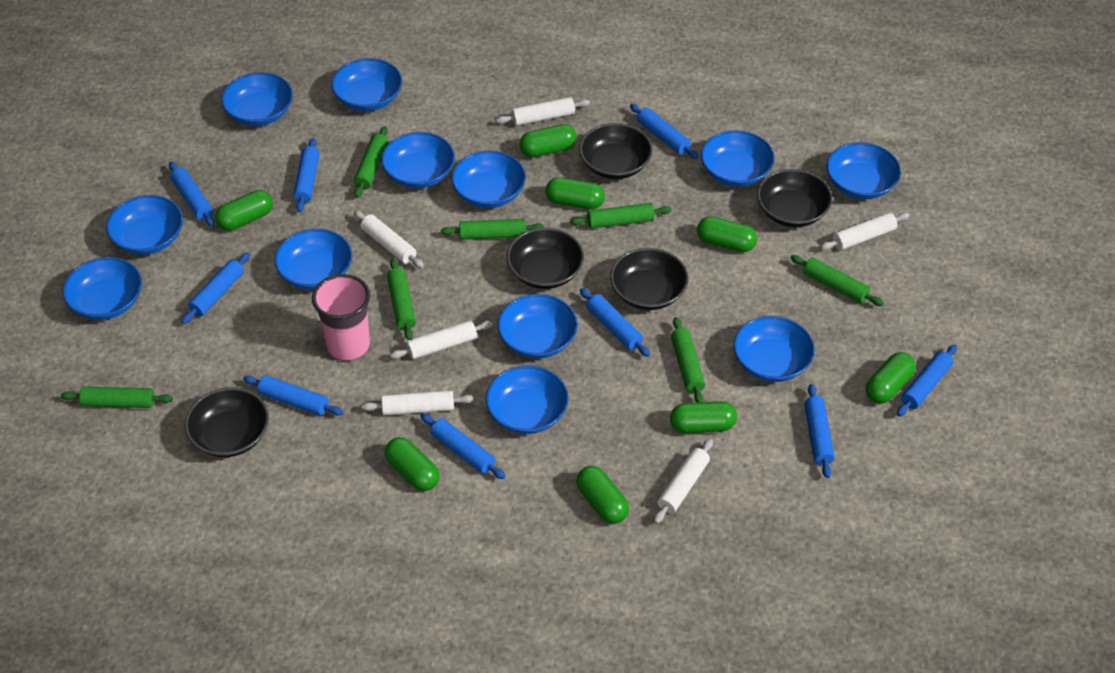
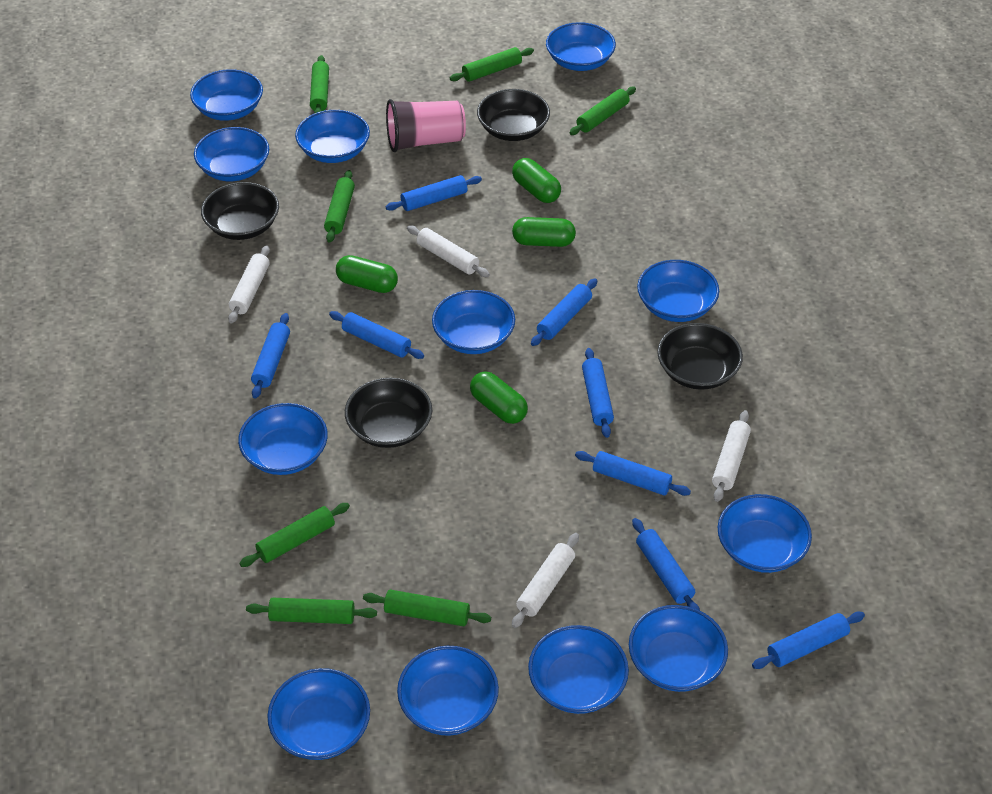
black bowl: 5 -> 4
blue rolling pin: 9 -> 8
green capsule: 8 -> 4
white rolling pin: 6 -> 4

